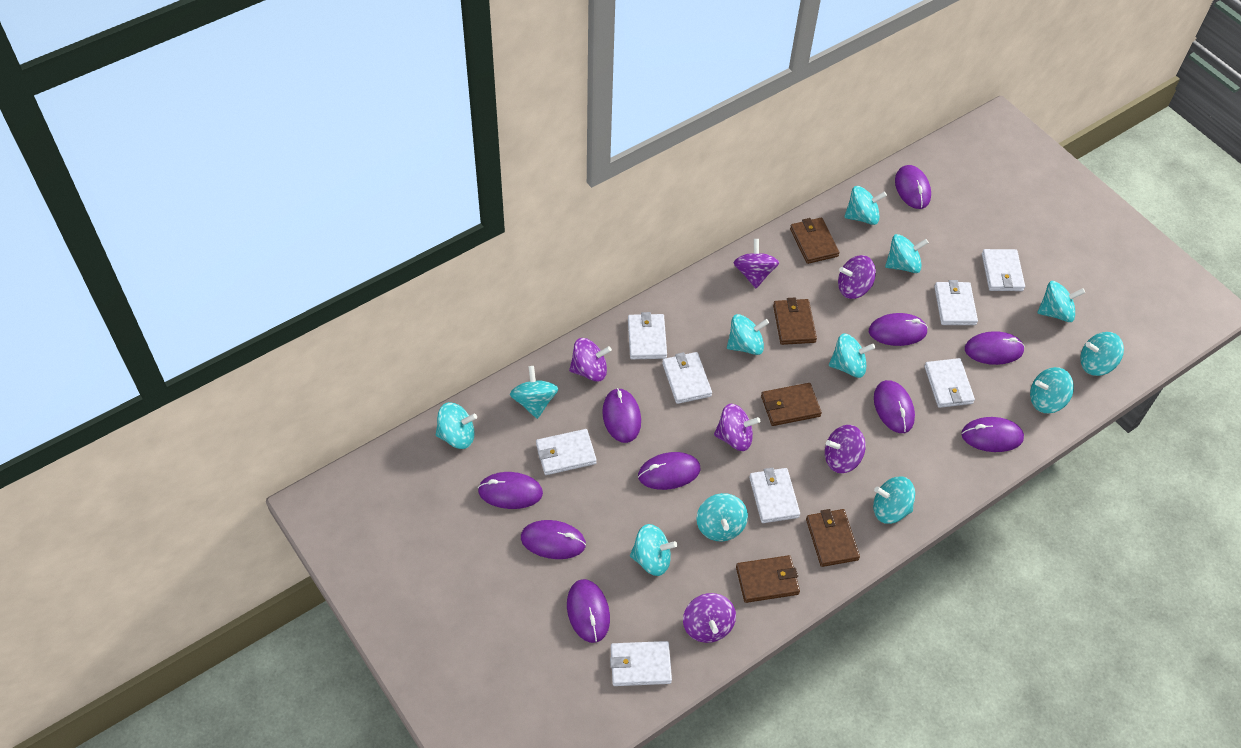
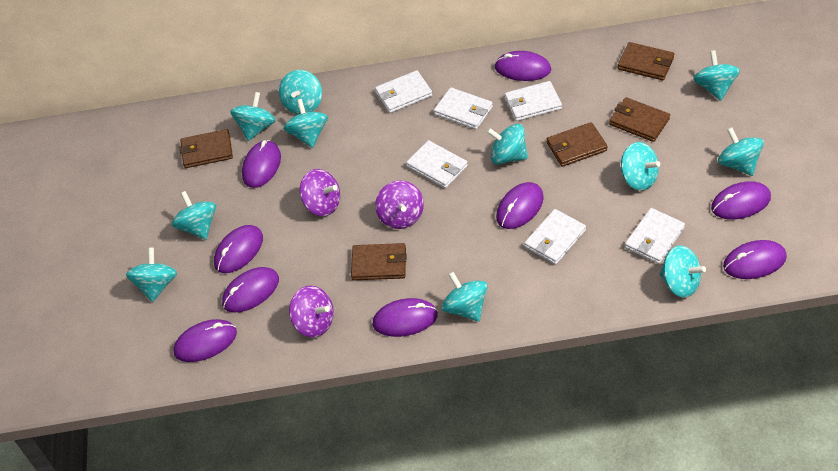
purple mouse: 10 -> 9
purple spinning top: 6 -> 3
turquoise spinning top: 12 -> 11
white wallet: 8 -> 6

